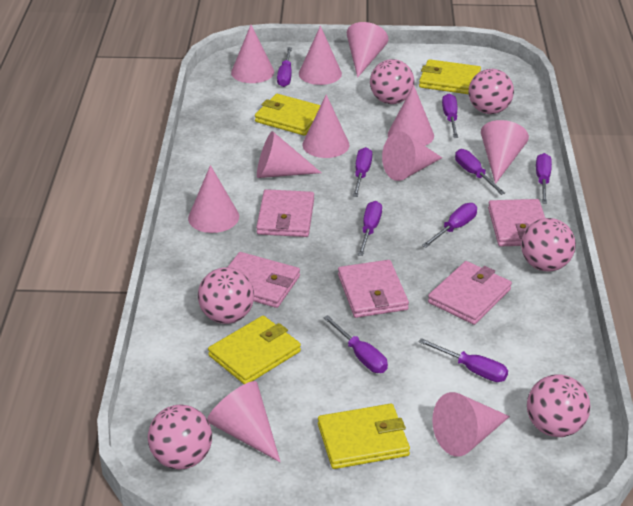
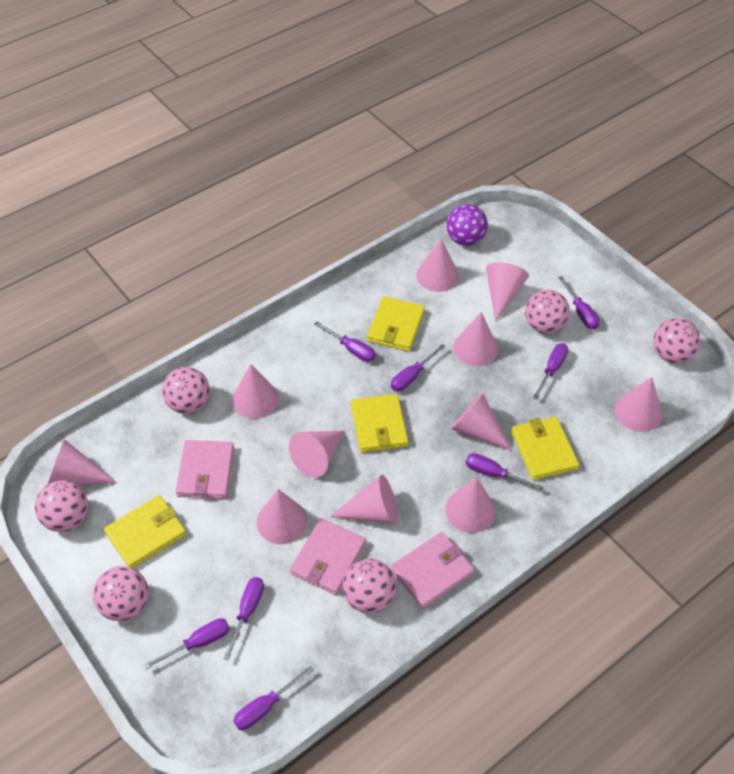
pink wallet: 5 -> 3
purple ball: 0 -> 1
purple screwdriver: 9 -> 8

